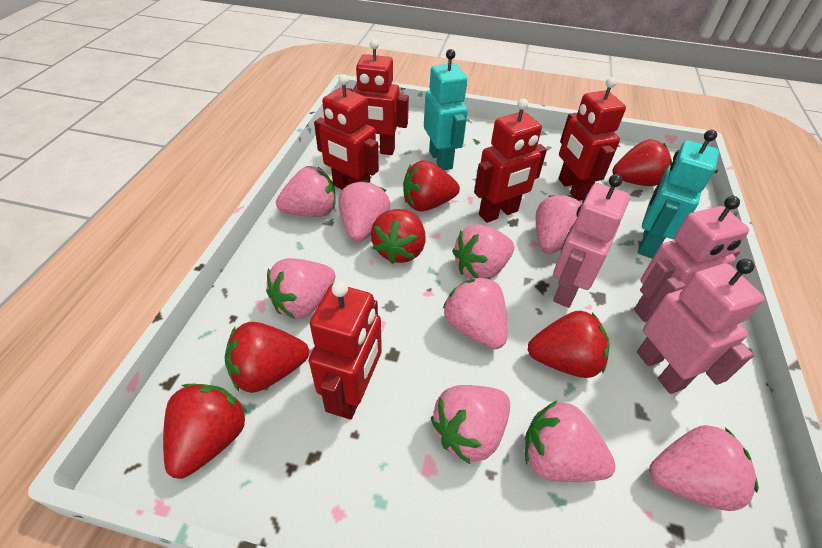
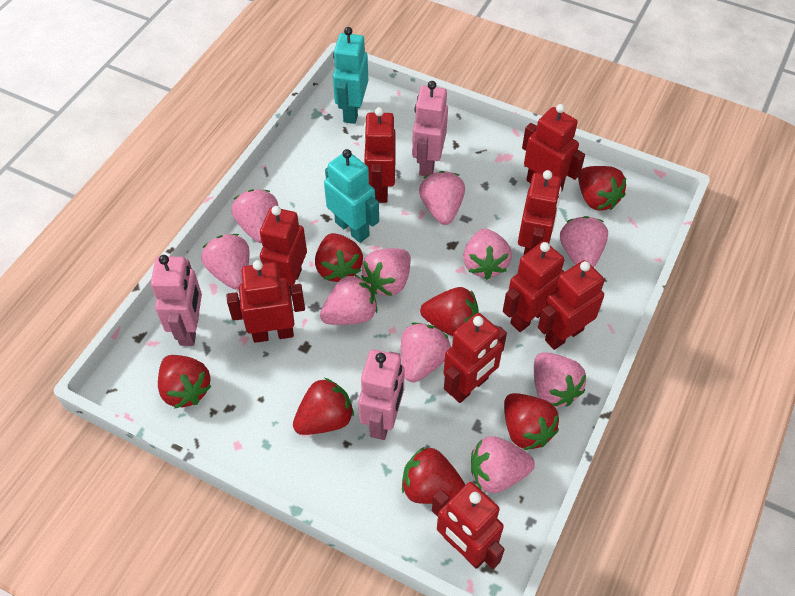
pink strawberry: 9 -> 10
red robot: 5 -> 9
red strawberry: 6 -> 7

